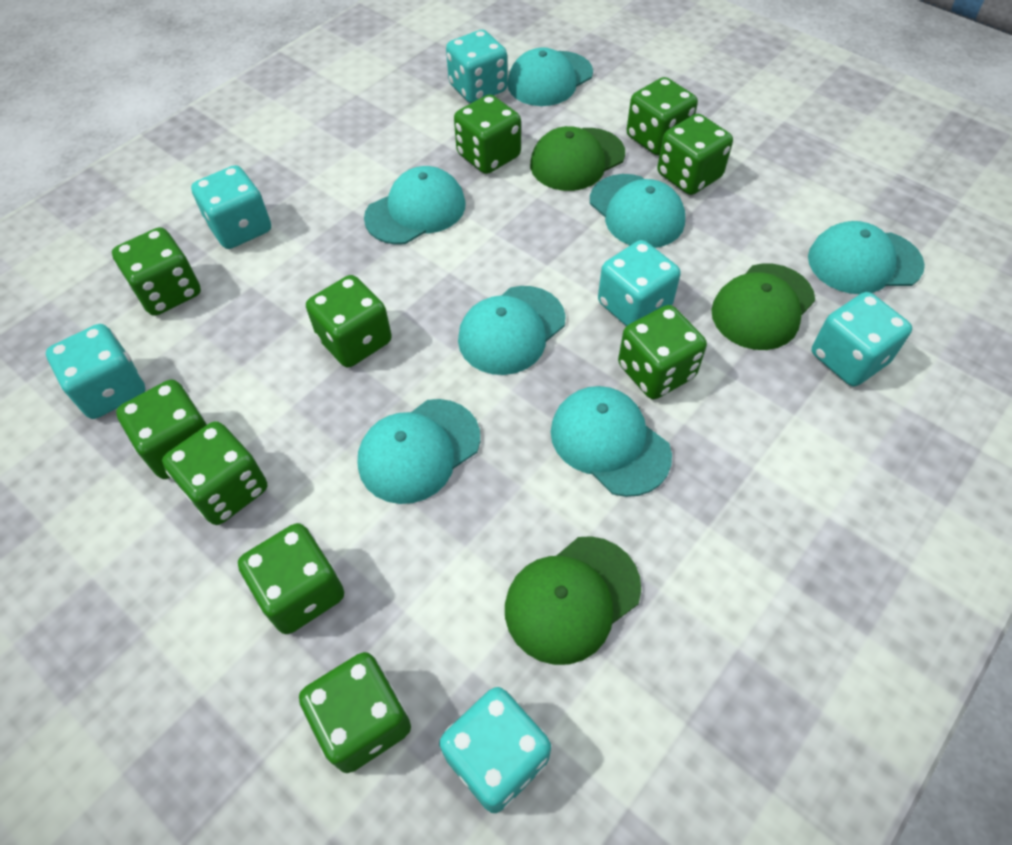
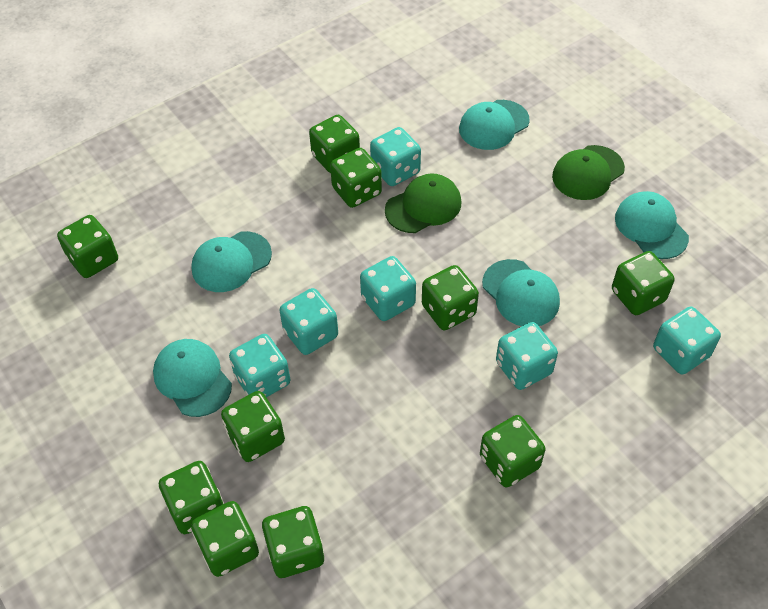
green cap: 3 -> 2
turquoise cap: 7 -> 5

